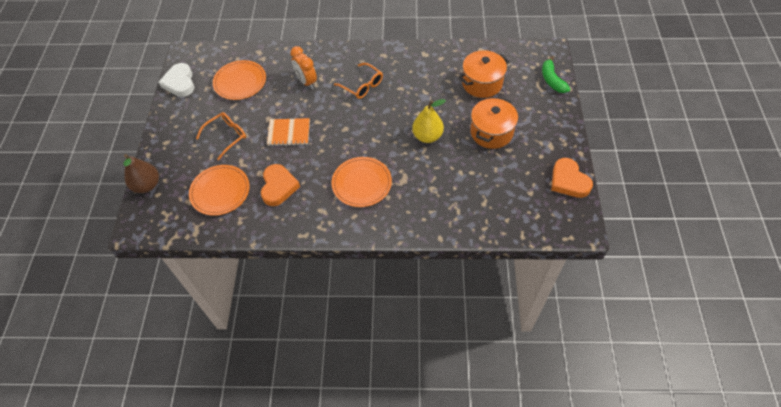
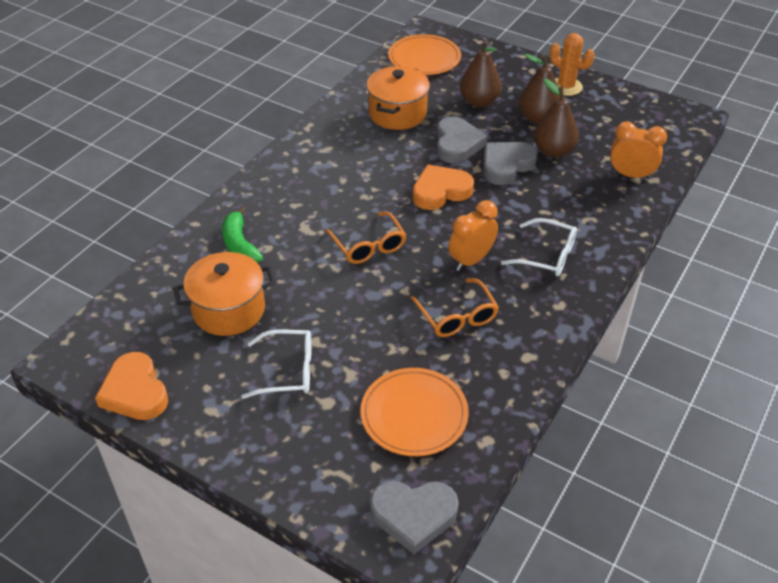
brown pear: 1 -> 3
grey heart: 0 -> 3
orange cactus: 0 -> 1
orange clock: 1 -> 2
orange notebook: 1 -> 0
orange plate: 3 -> 2
white glasses: 0 -> 2
white heart: 1 -> 0
yellow pear: 1 -> 0

